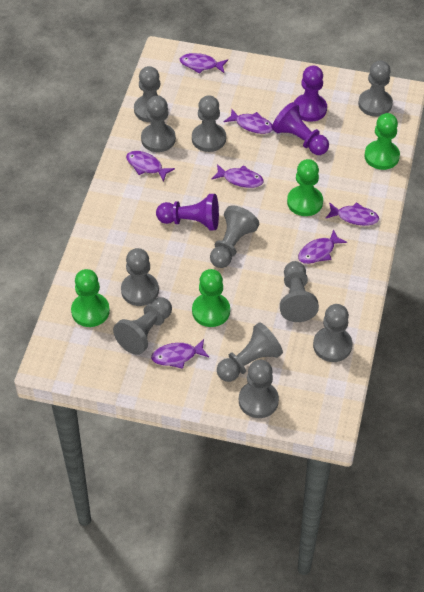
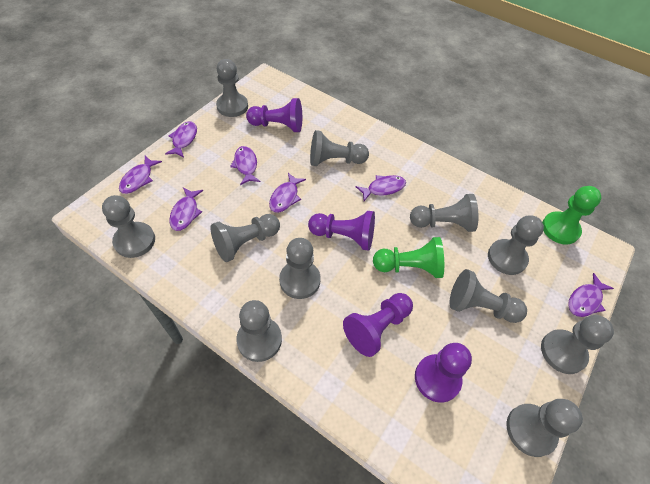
green pawn: 4 -> 2
purple pawn: 3 -> 4

